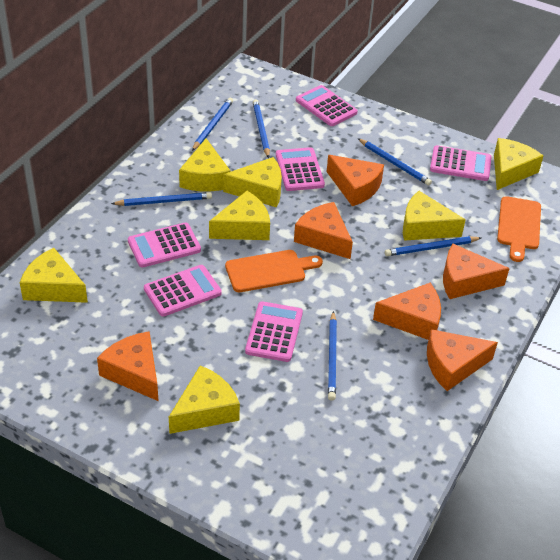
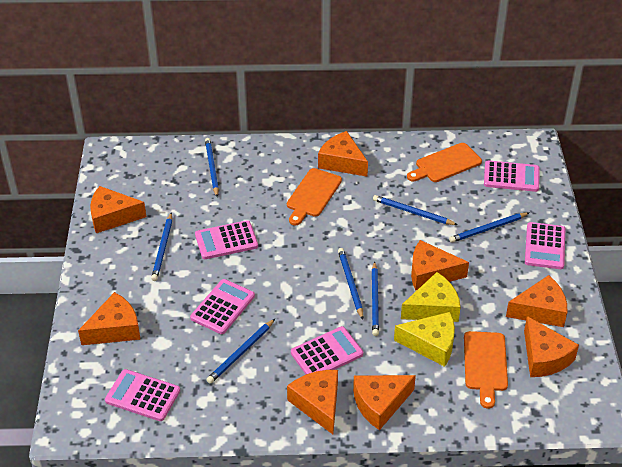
blue pencil: 6 -> 7
orange cheese: 6 -> 8
orange cutting board: 2 -> 3
yellow cheese: 7 -> 2

